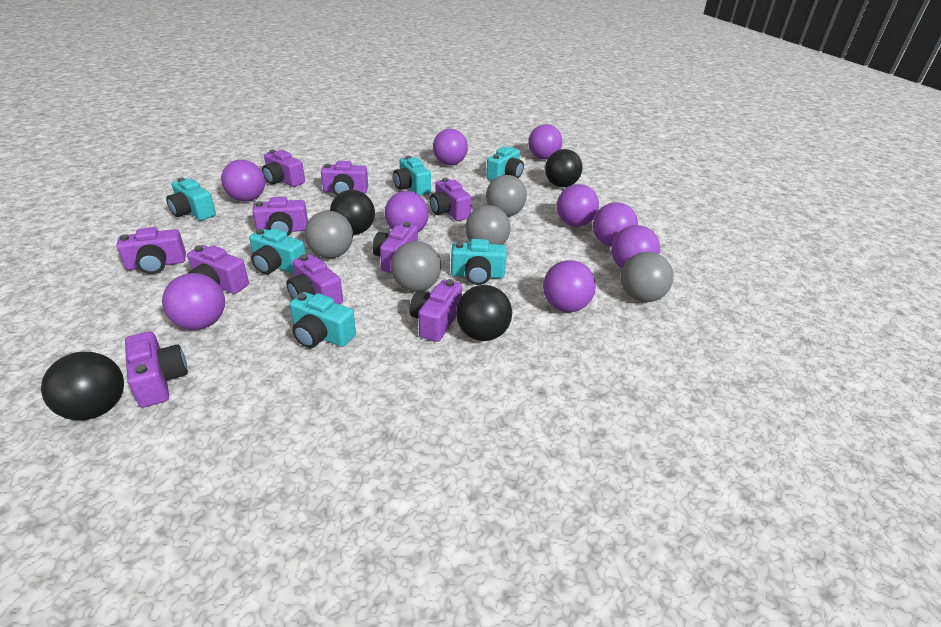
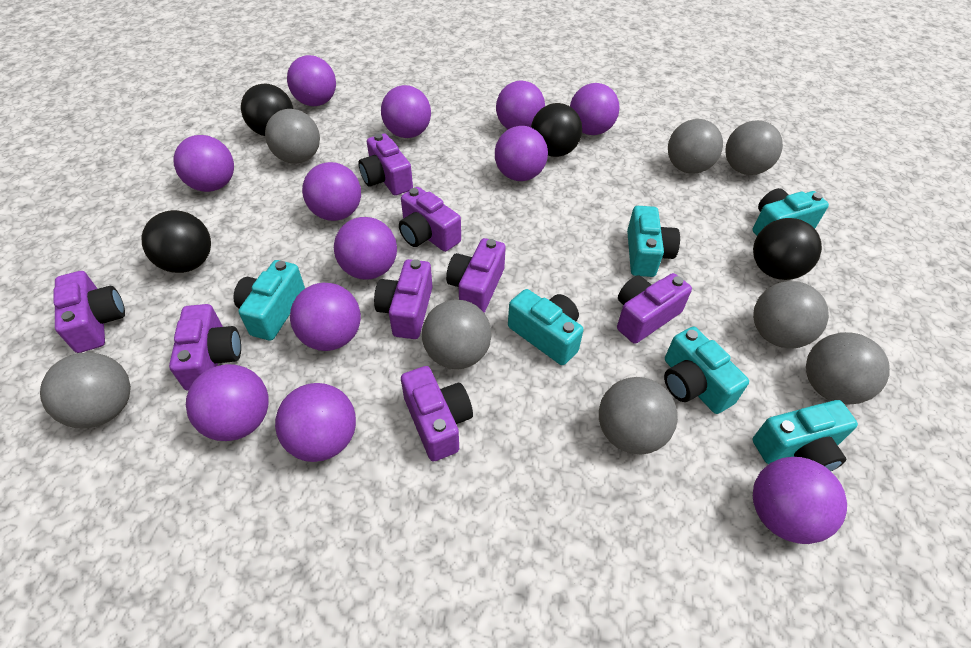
grey ball: 5 -> 8
purple ball: 9 -> 12
purple camera: 10 -> 8

